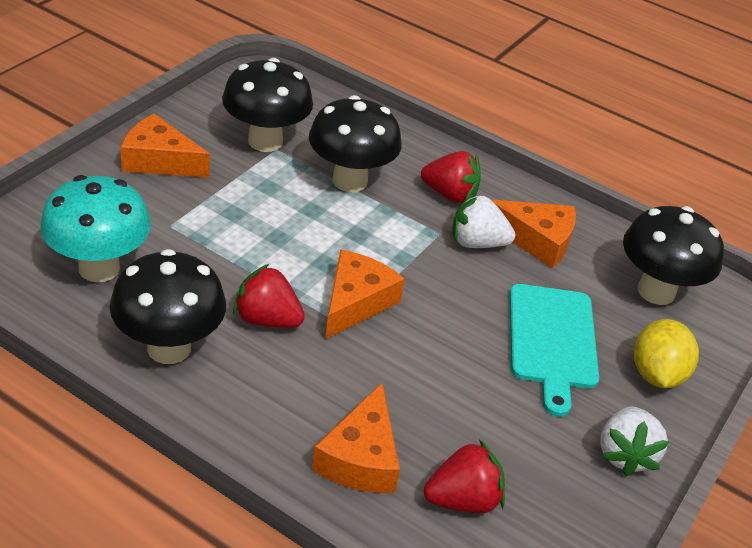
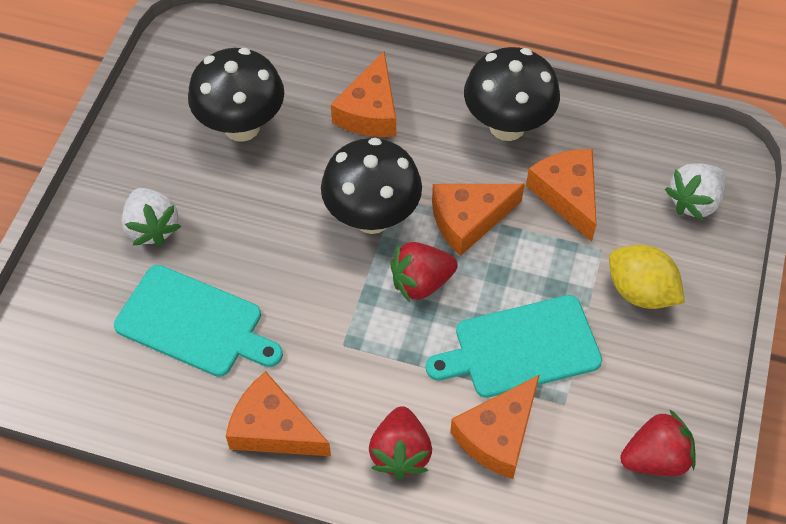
black mushroom: 4 -> 3
orange cheese: 4 -> 5
turquoise cutting board: 1 -> 2
turquoise mushroom: 1 -> 0

